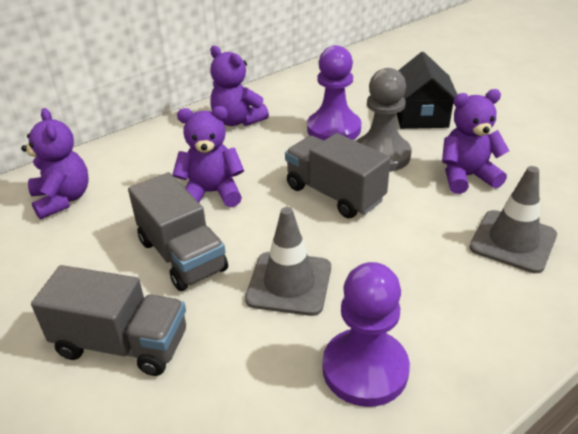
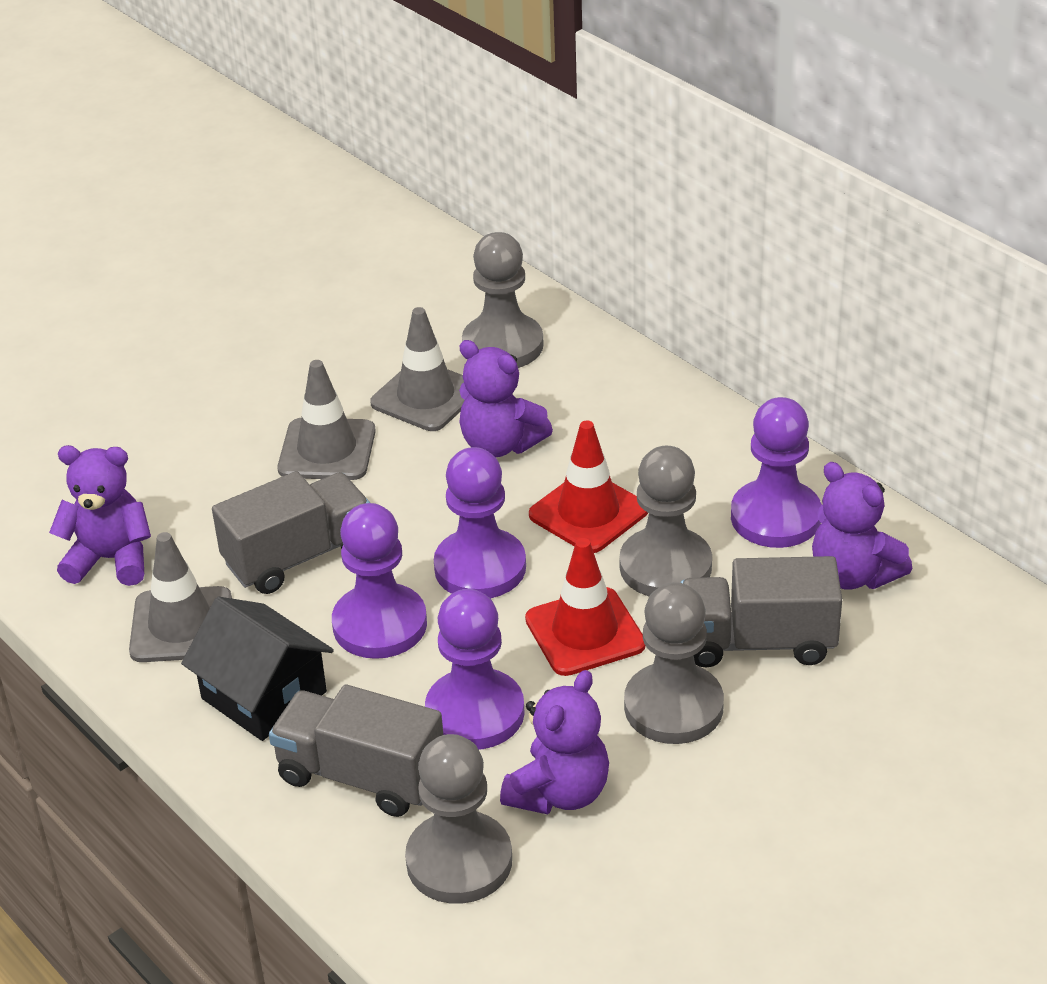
grey pawn: 1 -> 4
grey traffic cone: 2 -> 3
purple pawn: 2 -> 4
red traffic cone: 0 -> 2

